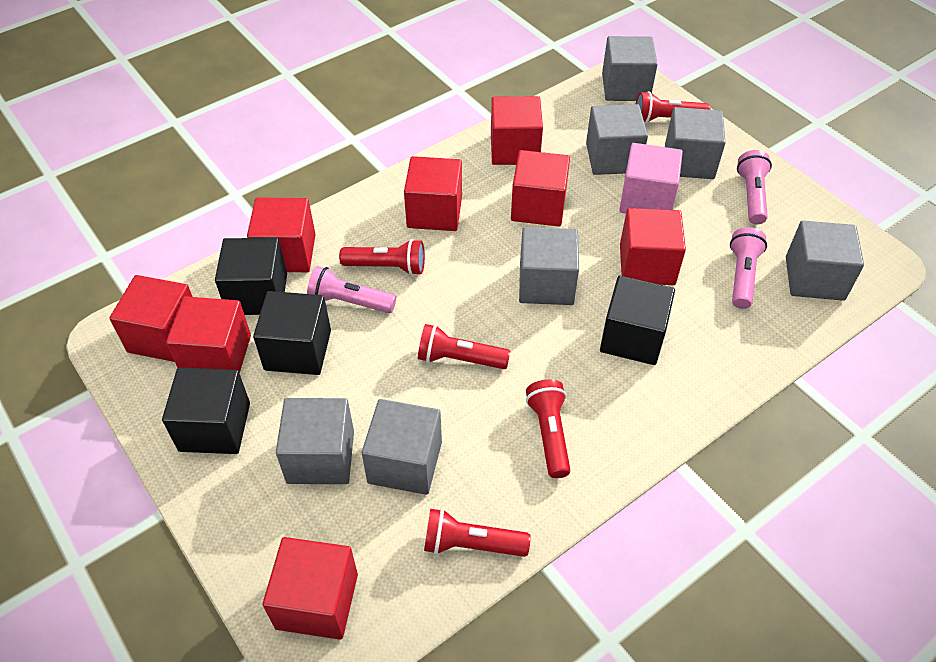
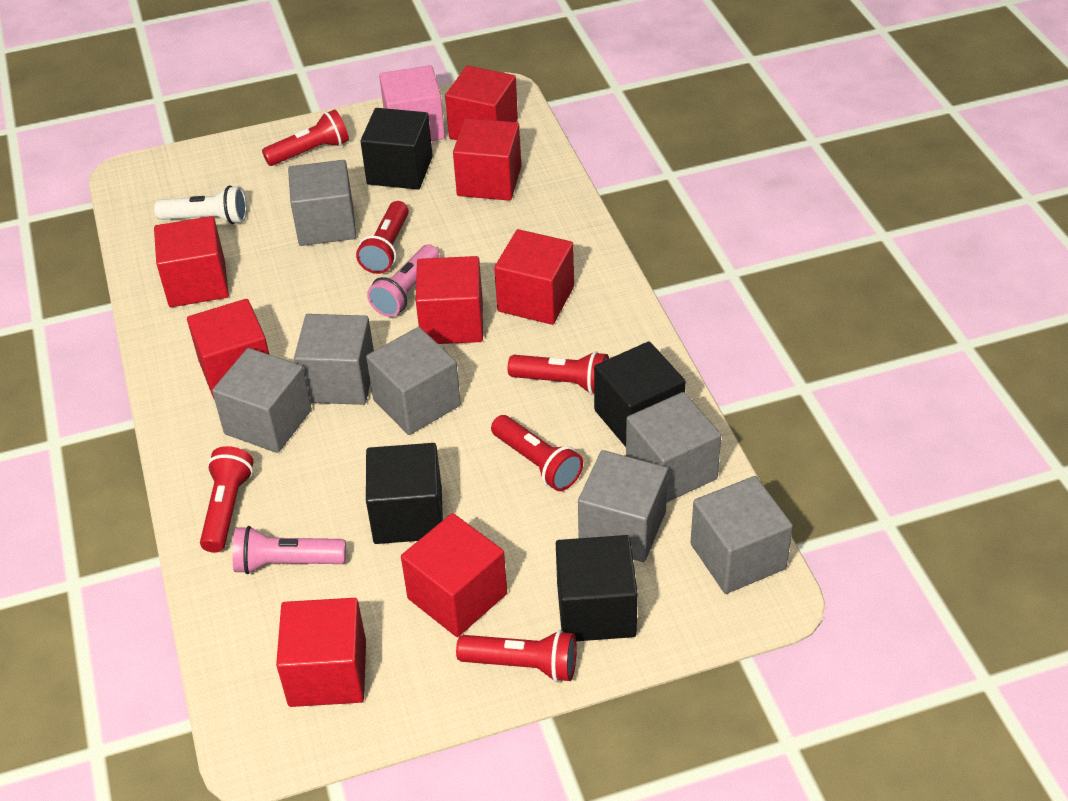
pink flashlight: 3 -> 2
red flashlight: 5 -> 6
white flashlight: 0 -> 1

